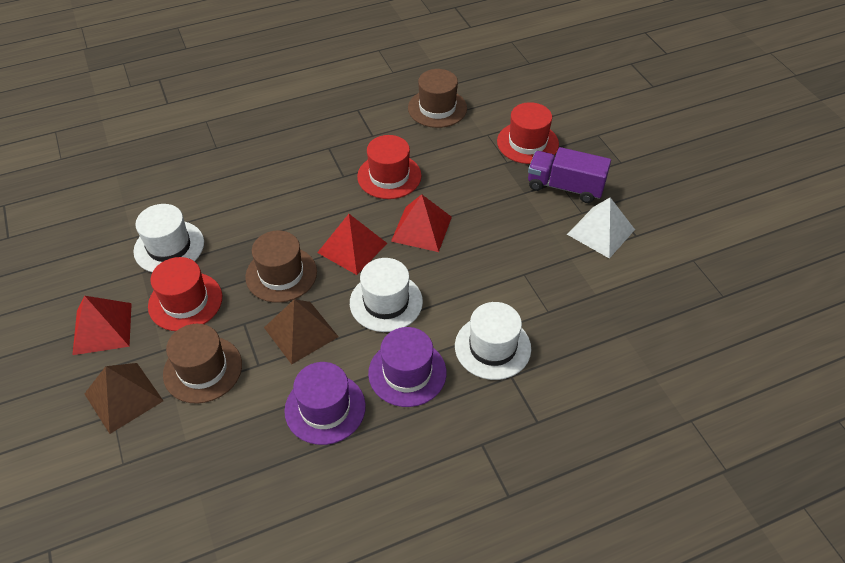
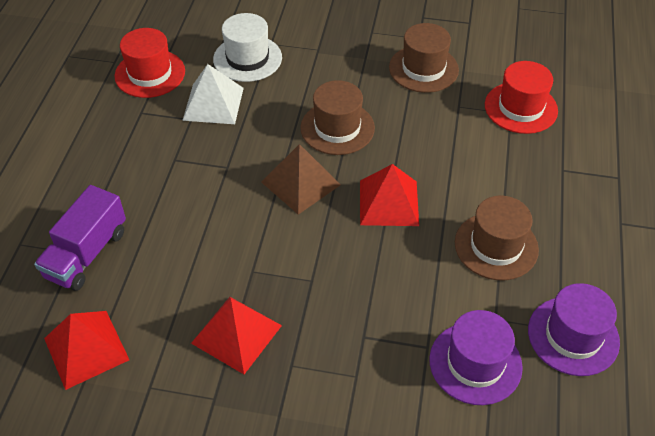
brown pyramid: 2 -> 1
red hat: 3 -> 2
white hat: 3 -> 1

